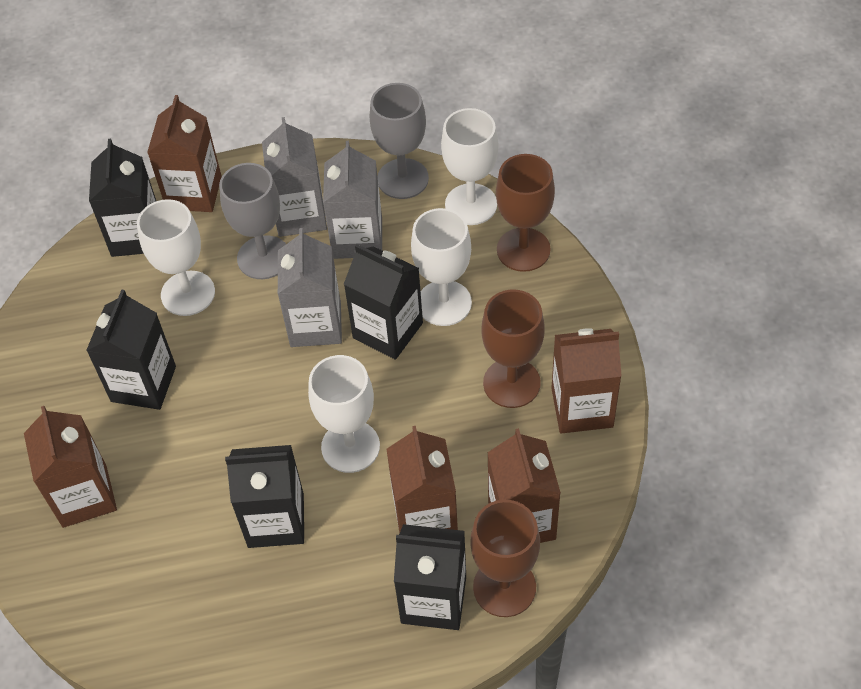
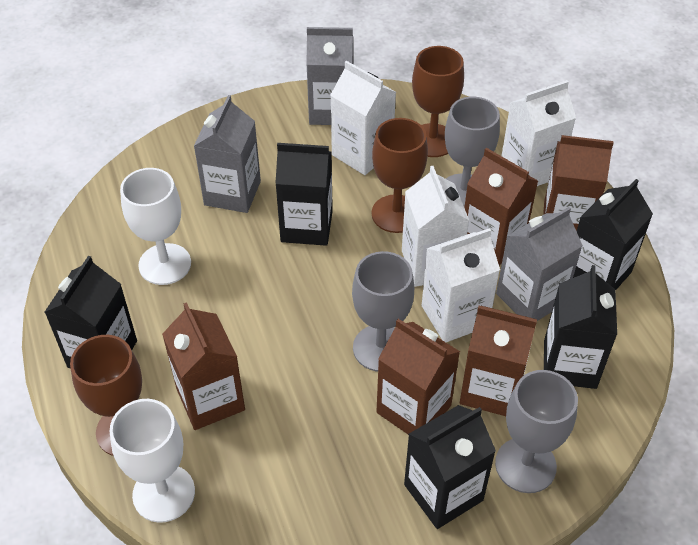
grey goblet: 2 -> 3
white carton: 0 -> 4
white goblet: 4 -> 2

